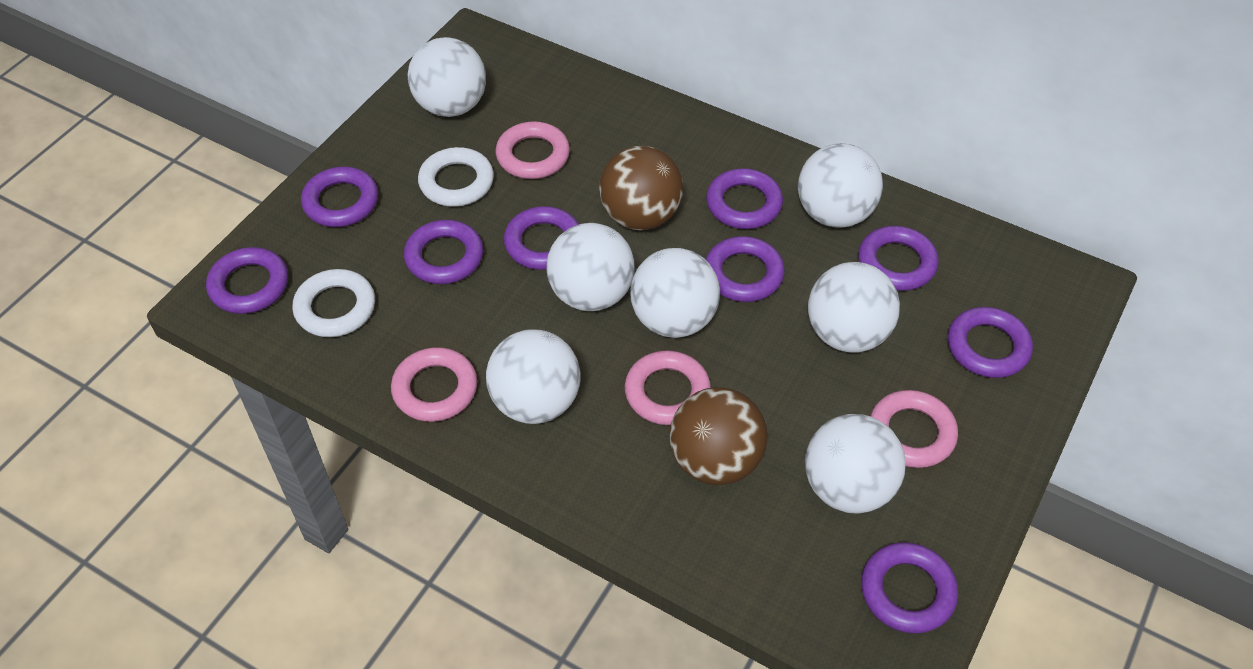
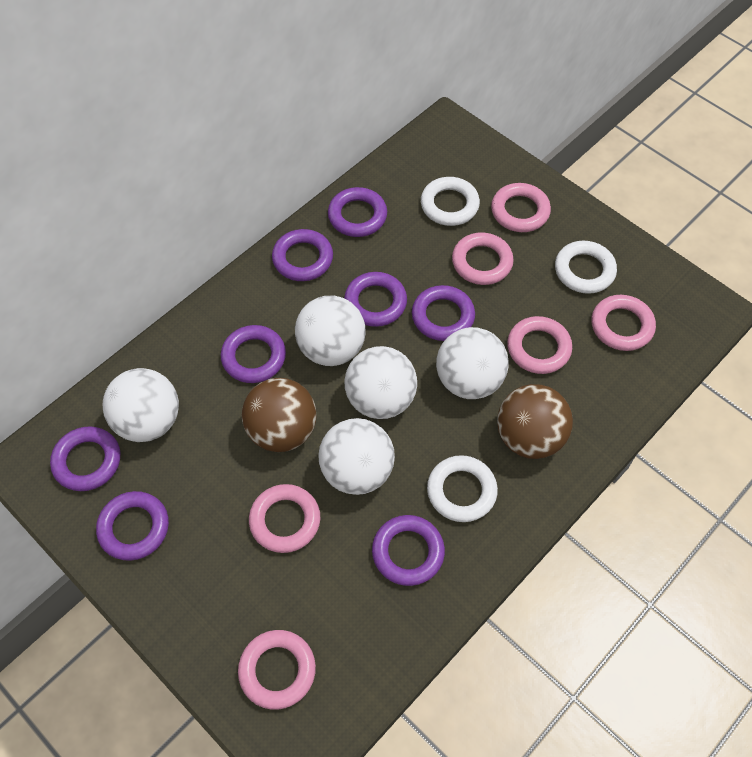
pink ring: 4 -> 6
purple ring: 9 -> 8
white ball: 7 -> 5
white ring: 2 -> 3

